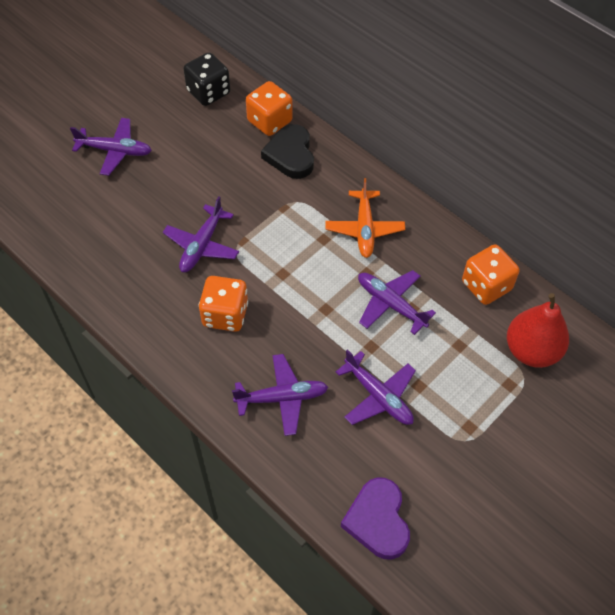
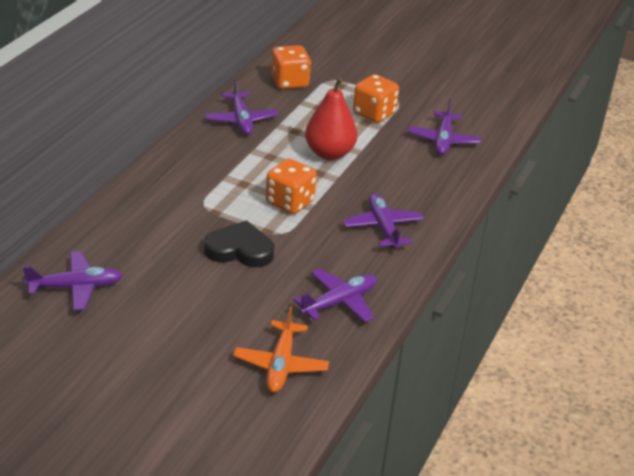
black dice: 1 -> 0
purple heart: 1 -> 0

